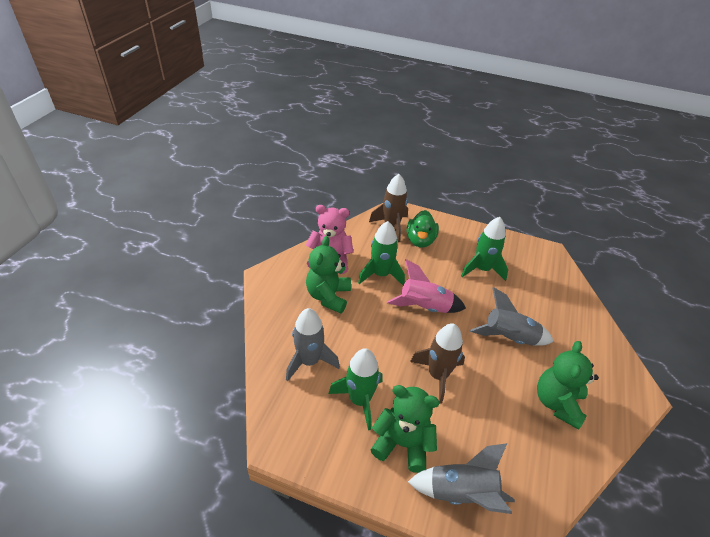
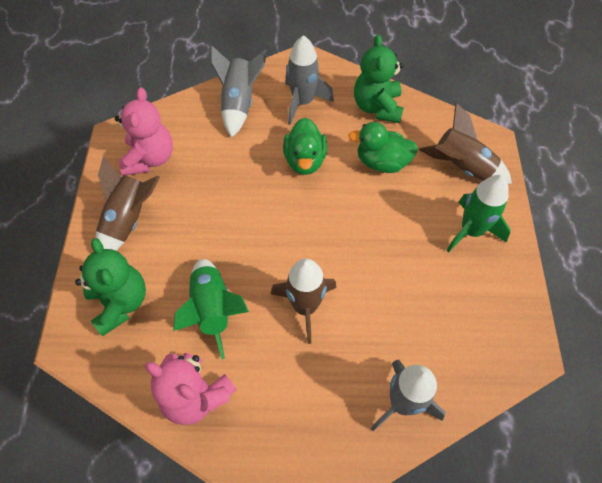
brown rocket: 2 -> 3
green duck: 1 -> 2
green rocket: 3 -> 2
green teddy bear: 3 -> 2
pink rocket: 1 -> 0
pink teddy bear: 1 -> 2

